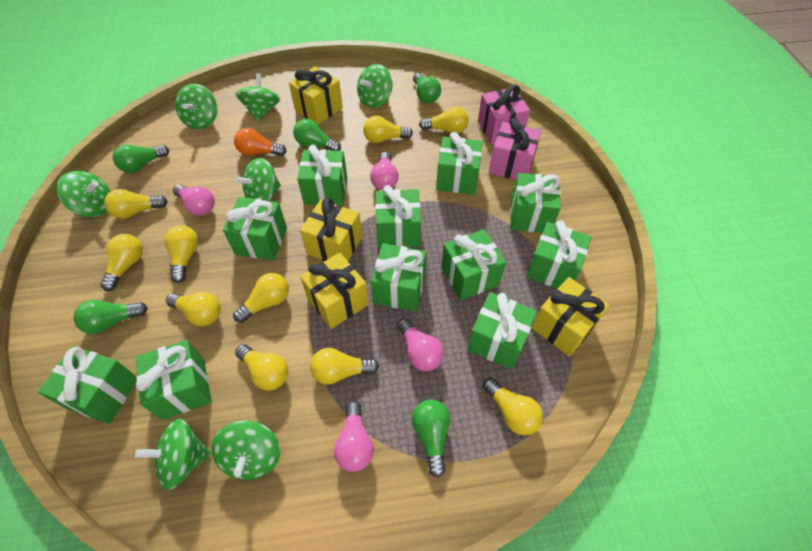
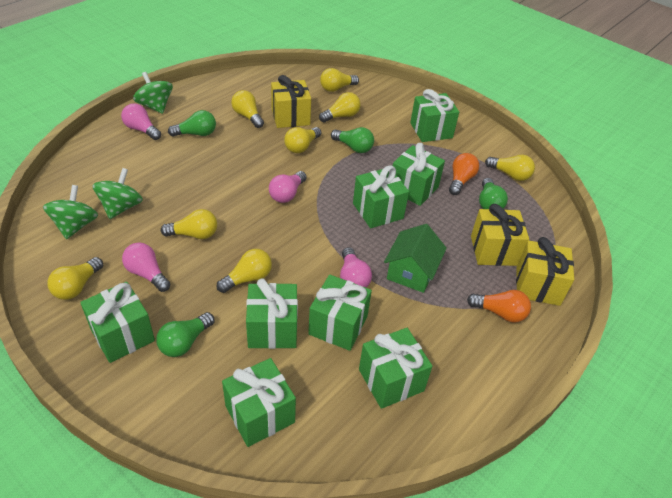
green gift: 11 -> 8
green house: 0 -> 1
green light bulb: 5 -> 4
green spinning top: 7 -> 3
orange light bulb: 1 -> 2
pink gift: 2 -> 0
yellow gift: 4 -> 3
yellow light bulb: 10 -> 8

